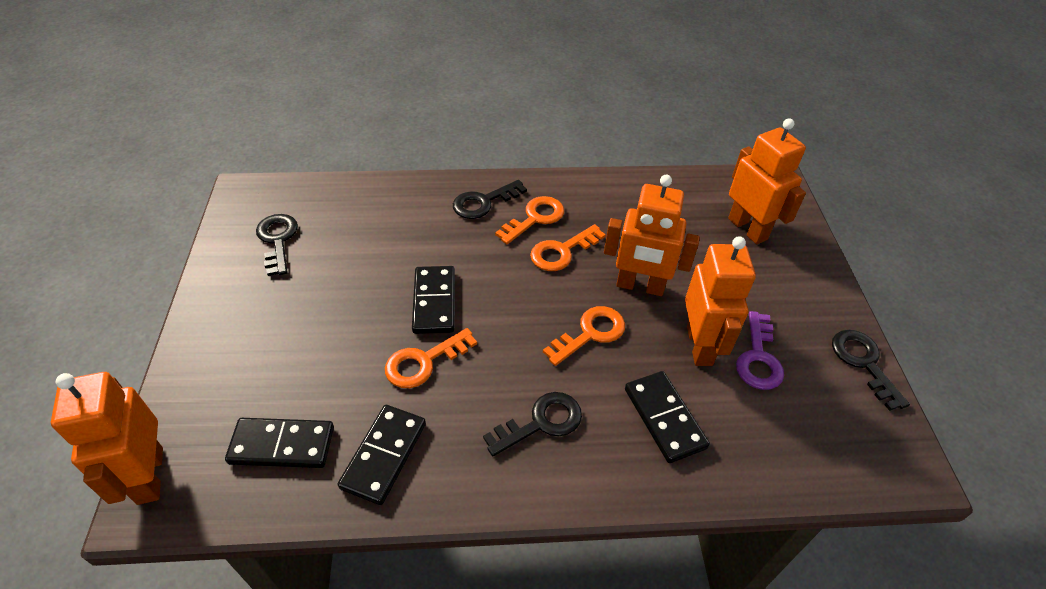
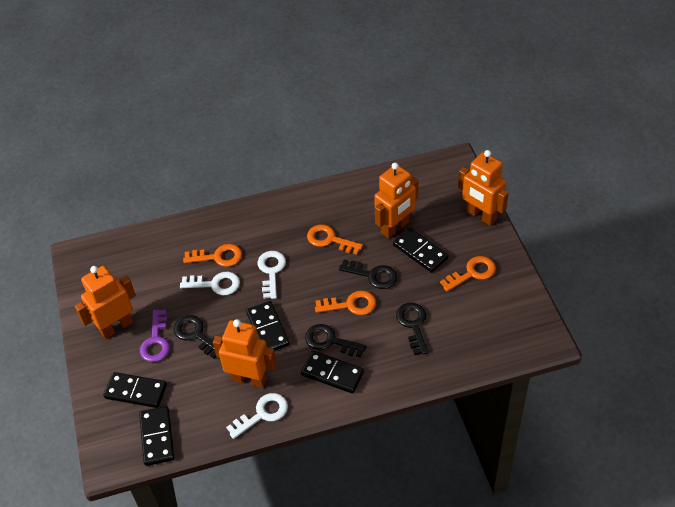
black domino: 4 -> 5
white key: 0 -> 3

